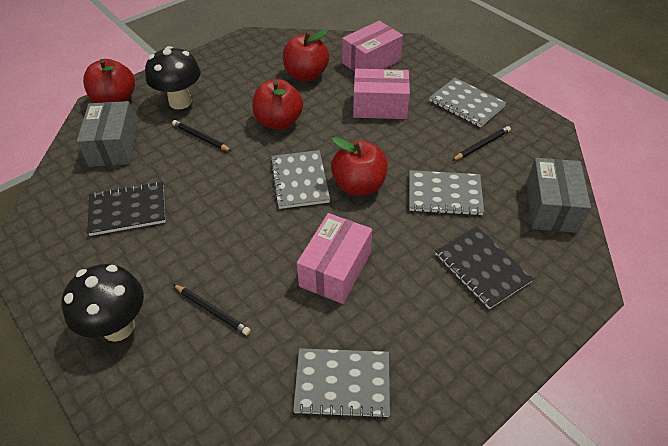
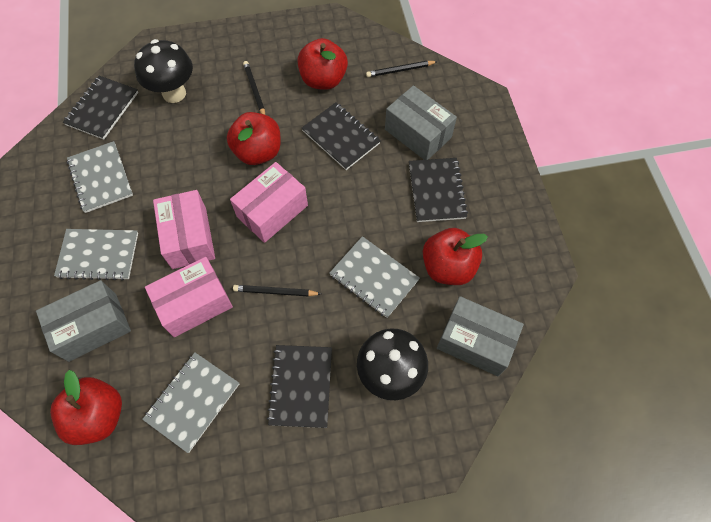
black notebook: 2 -> 4
grey box: 2 -> 3

